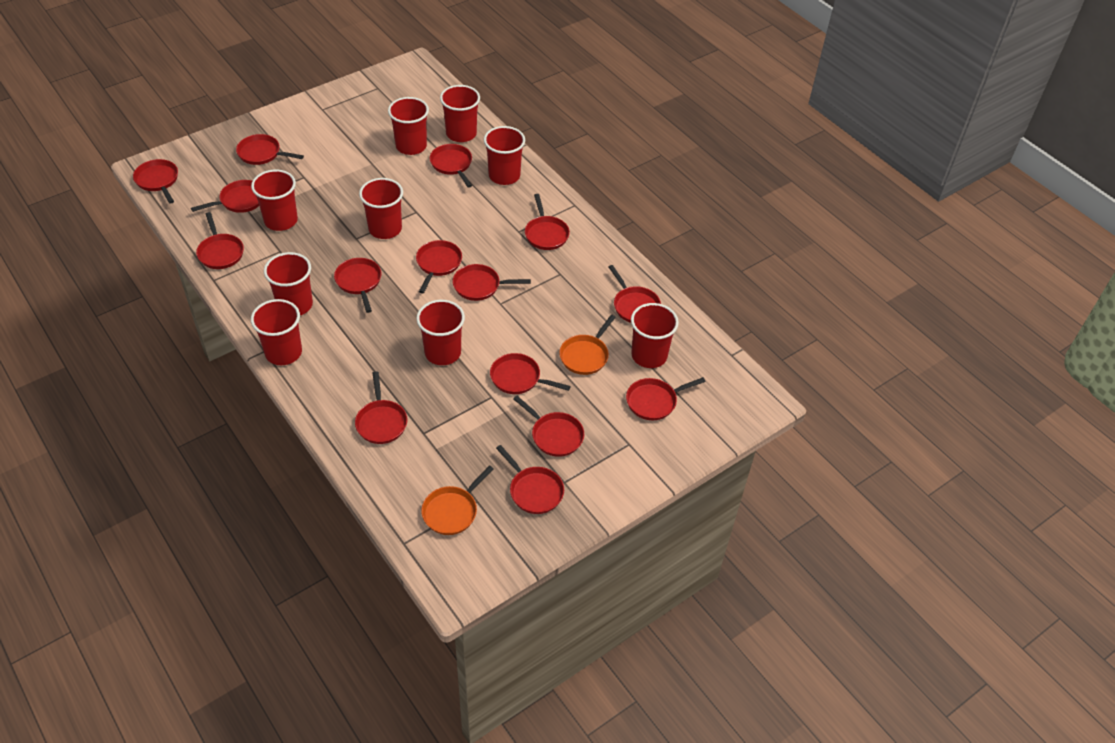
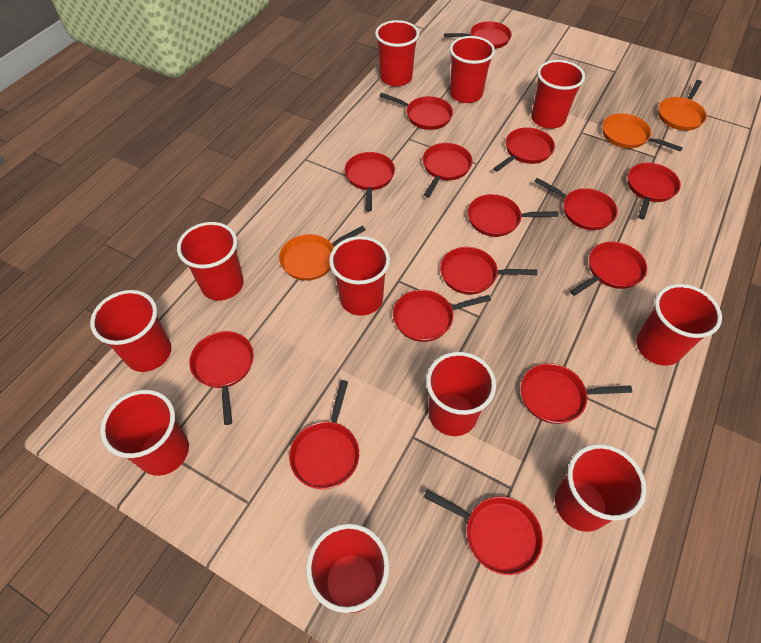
orange pan: 2 -> 3
red cup: 9 -> 11

